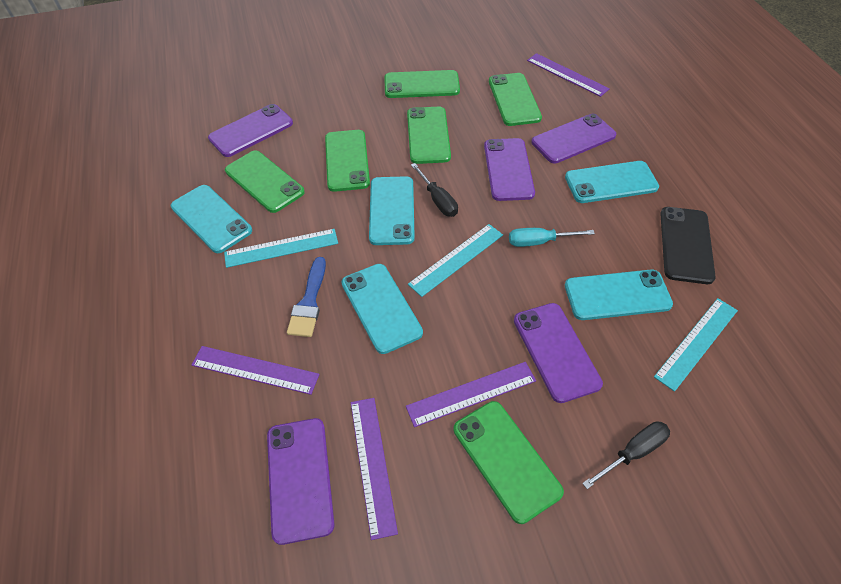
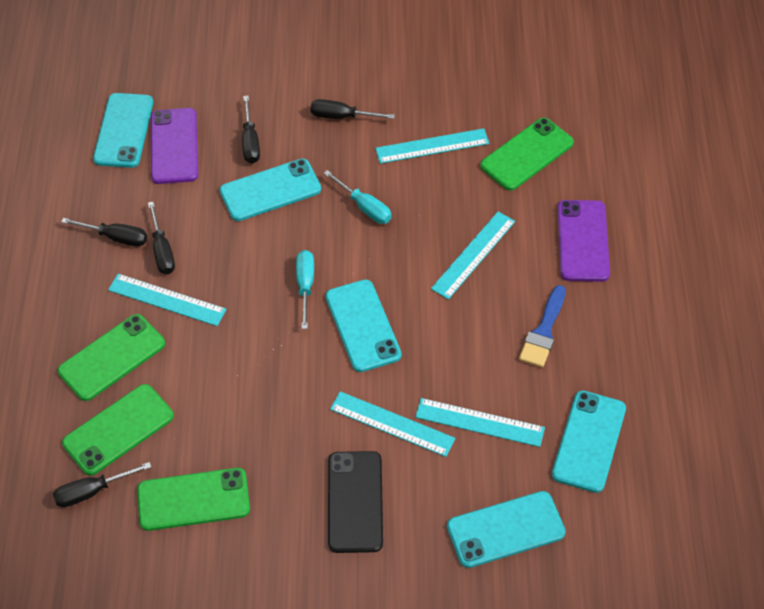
black screwdriver: 2 -> 5
green phone: 6 -> 4
purple phone: 5 -> 2
purple ruler: 4 -> 0
turquoise ruler: 3 -> 5
turquoise screwdriver: 1 -> 2

